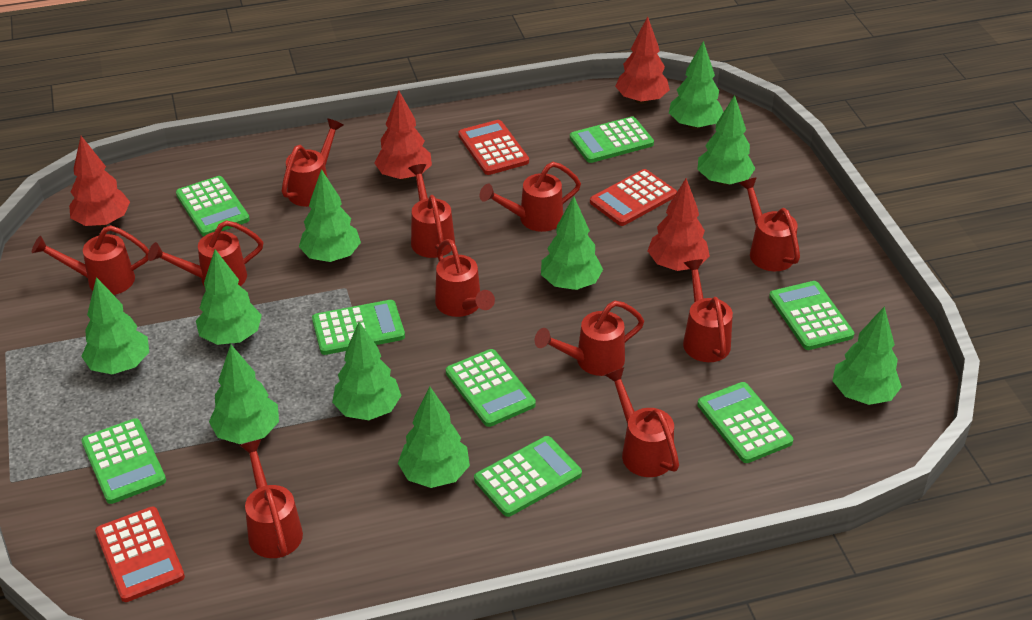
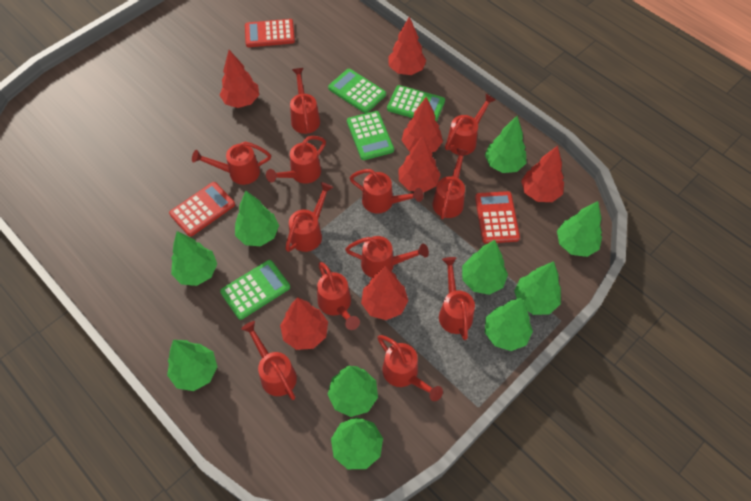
green calculator: 8 -> 4
red tree: 4 -> 7
red watering can: 11 -> 12

